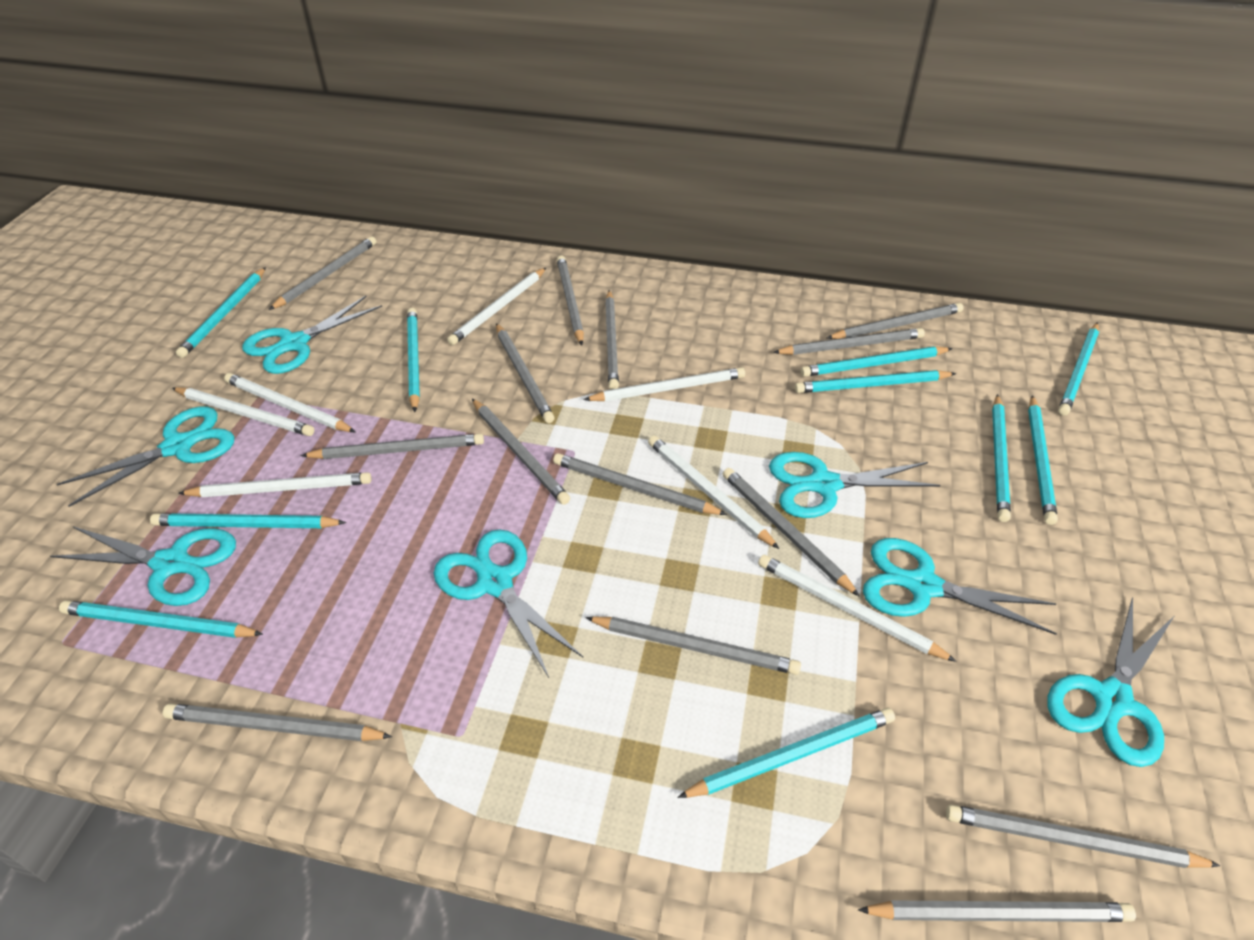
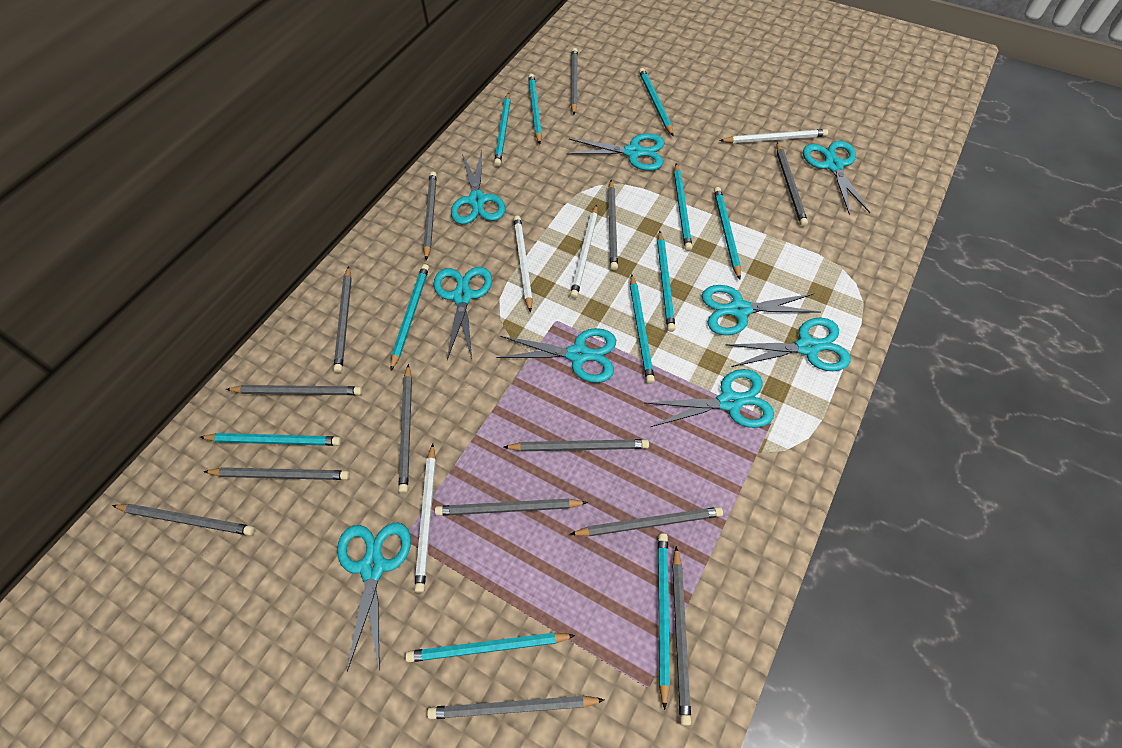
turquoise pencil: 10 -> 11
turquoise scissors: 7 -> 9
white pencil: 7 -> 4

